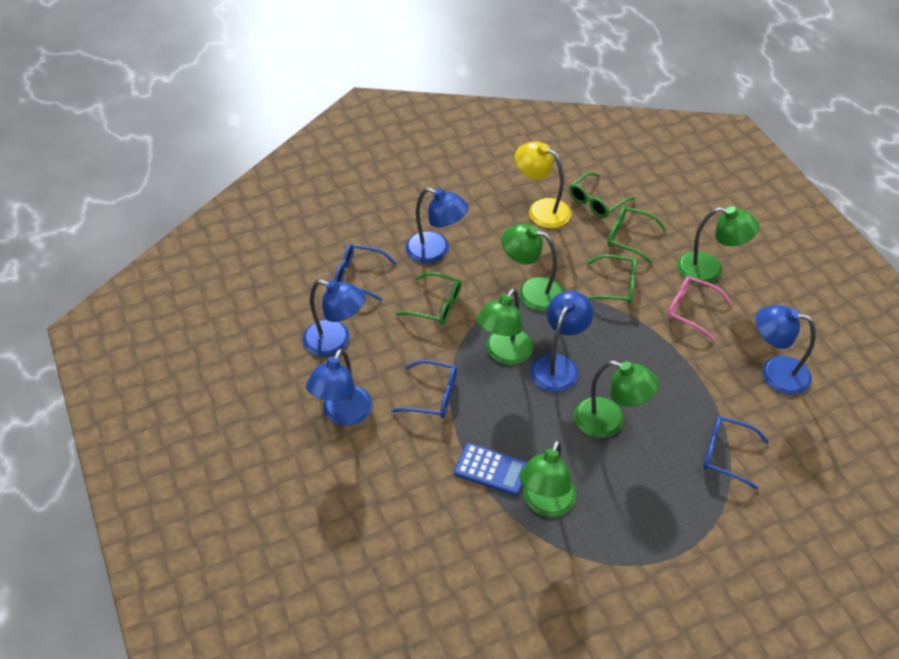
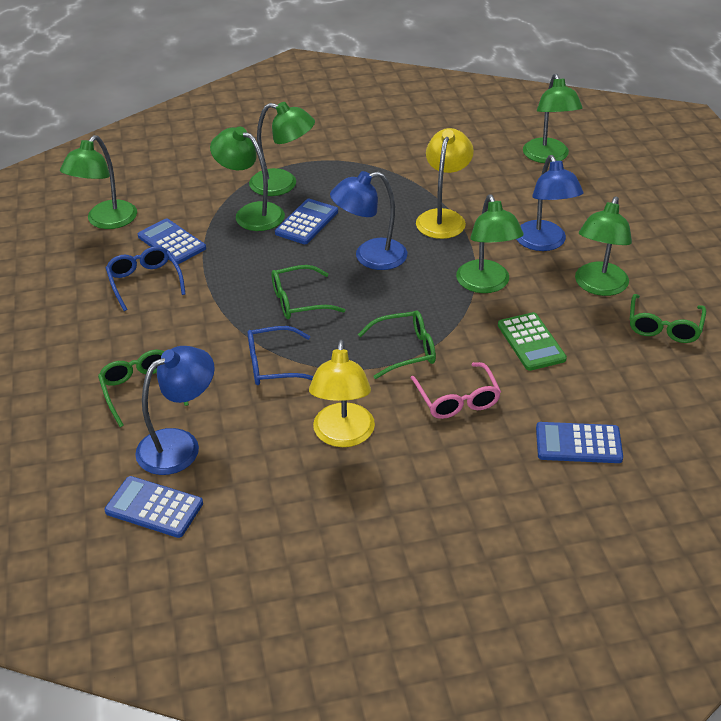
blue calculator: 1 -> 4
blue glasses: 3 -> 2
blue lamp: 5 -> 3
green calculator: 0 -> 1
green lamp: 5 -> 6
yellow lamp: 1 -> 2

